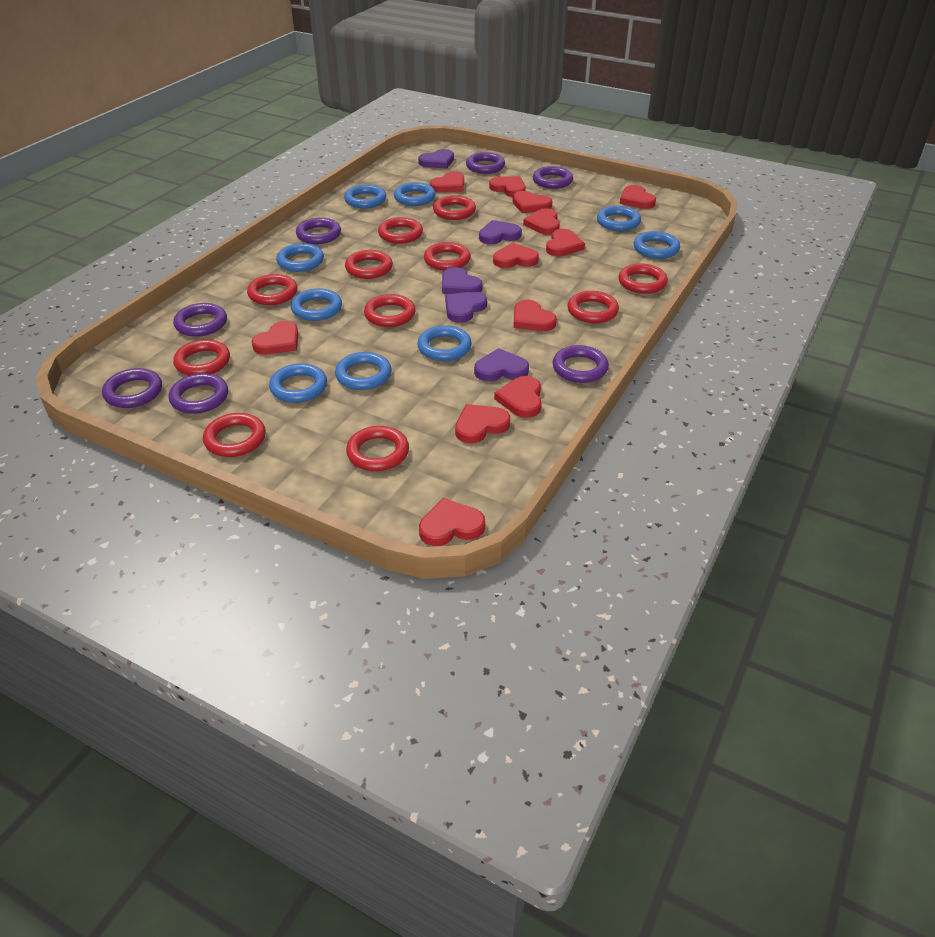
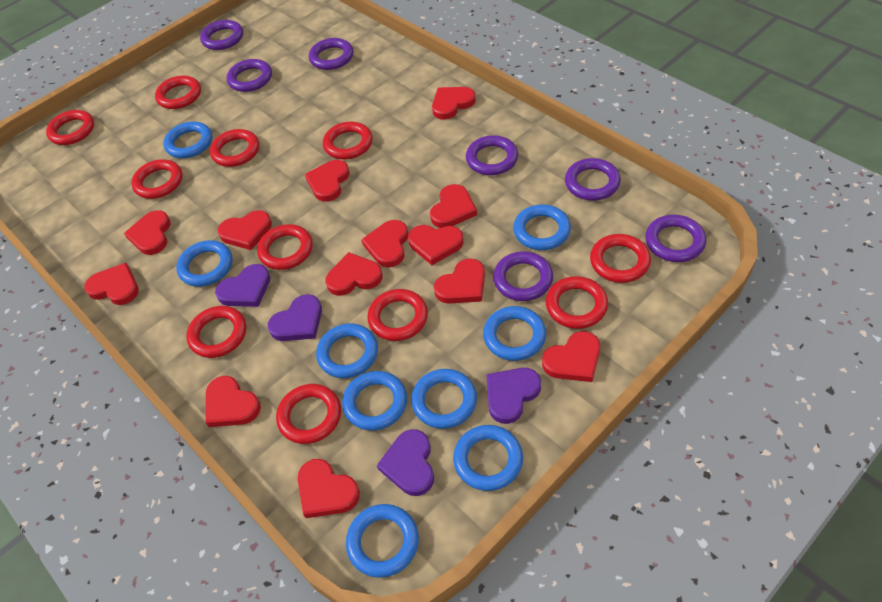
purple heart: 5 -> 4
red heart: 12 -> 13

